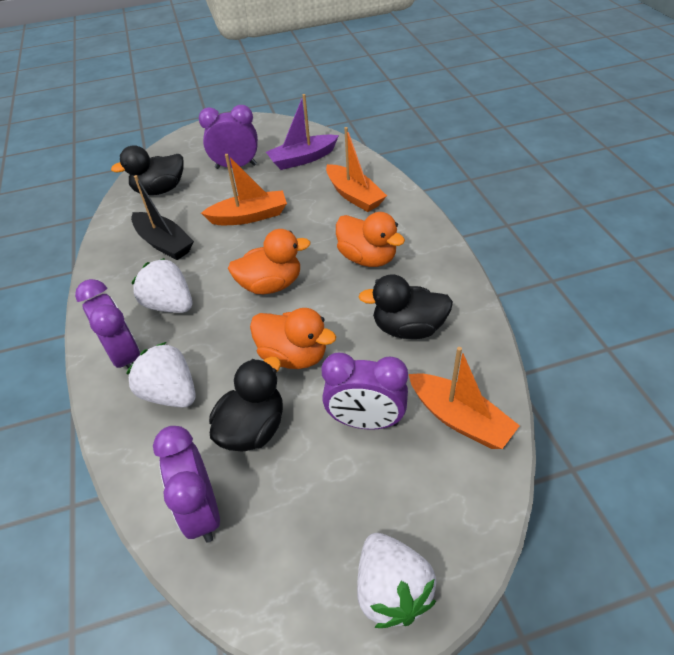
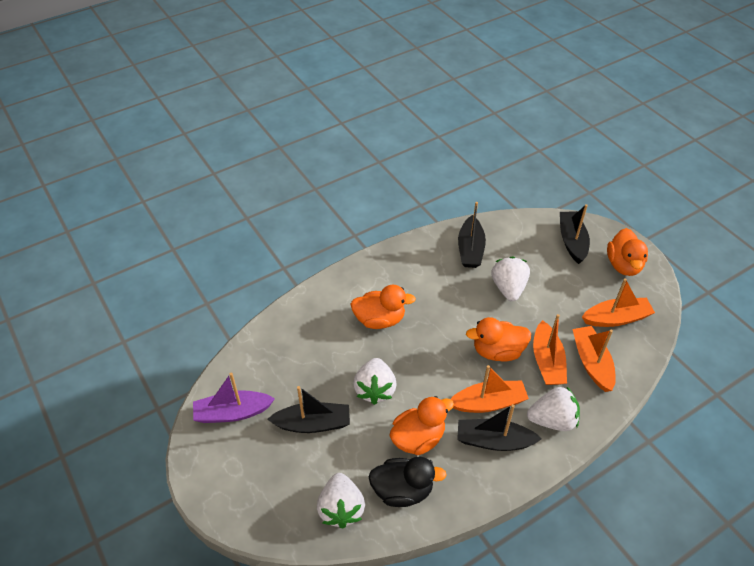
black boat: 1 -> 4
black duck: 3 -> 1
orange boat: 3 -> 4
orange duck: 3 -> 4
purple clock: 4 -> 0
white strawberry: 3 -> 4

